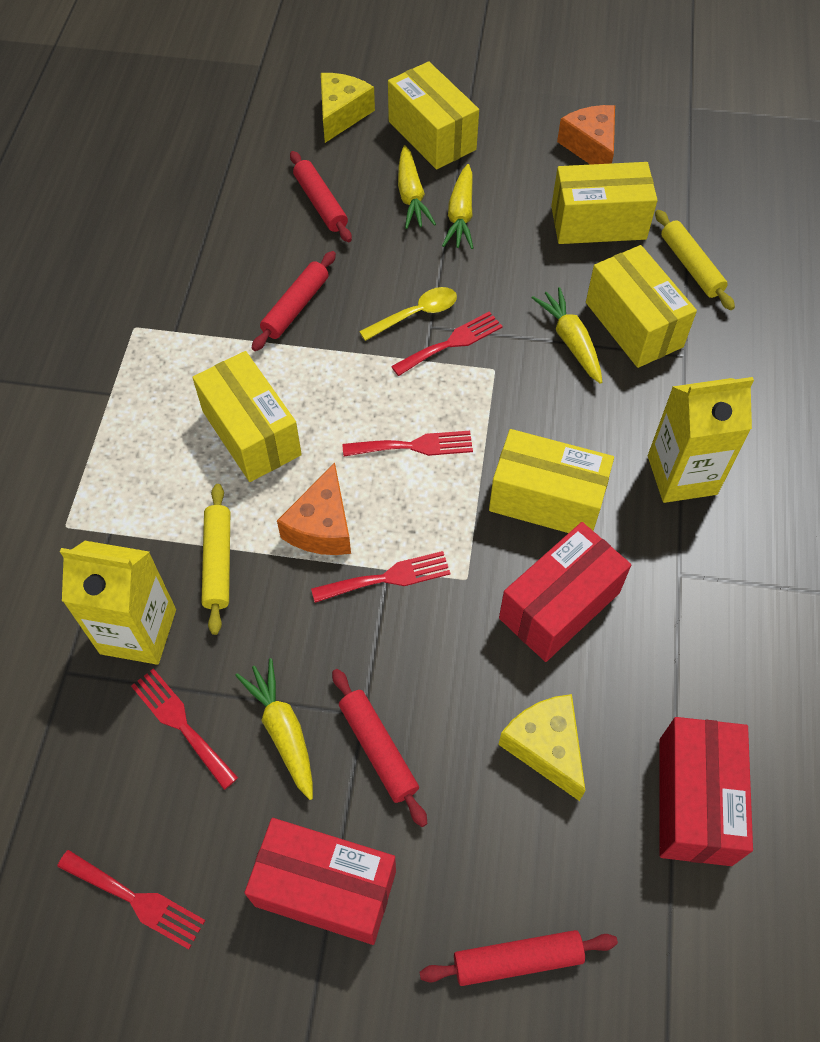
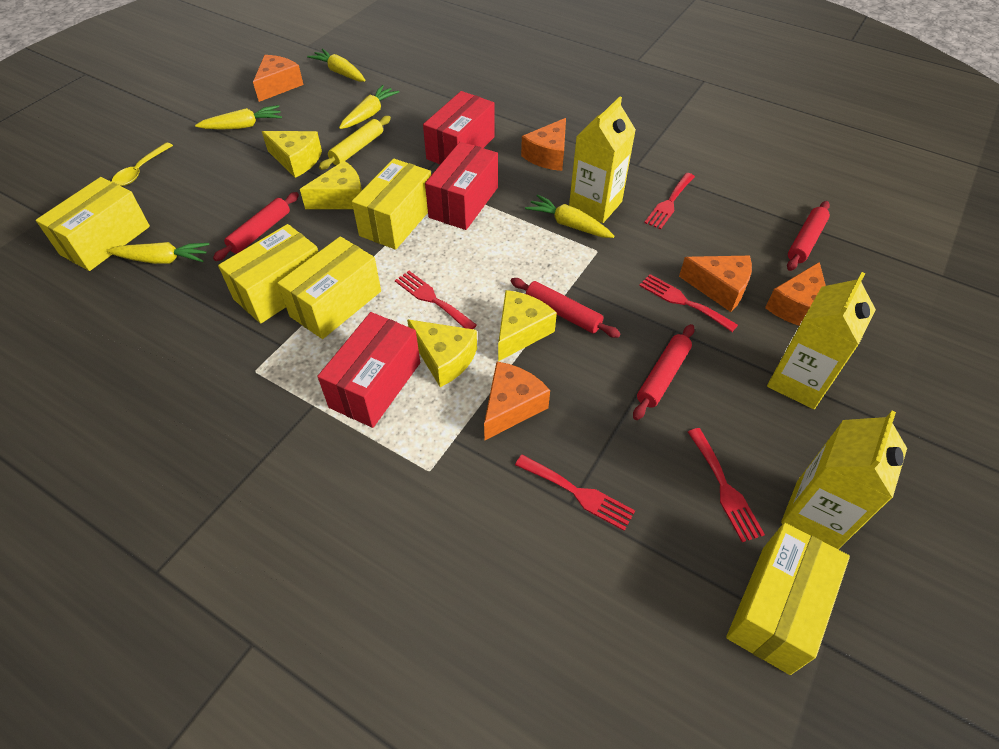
orange cheese: 2 -> 5
yellow carrot: 4 -> 5
yellow carton: 2 -> 3
yellow cheese: 2 -> 4
yellow rolling pin: 2 -> 1

